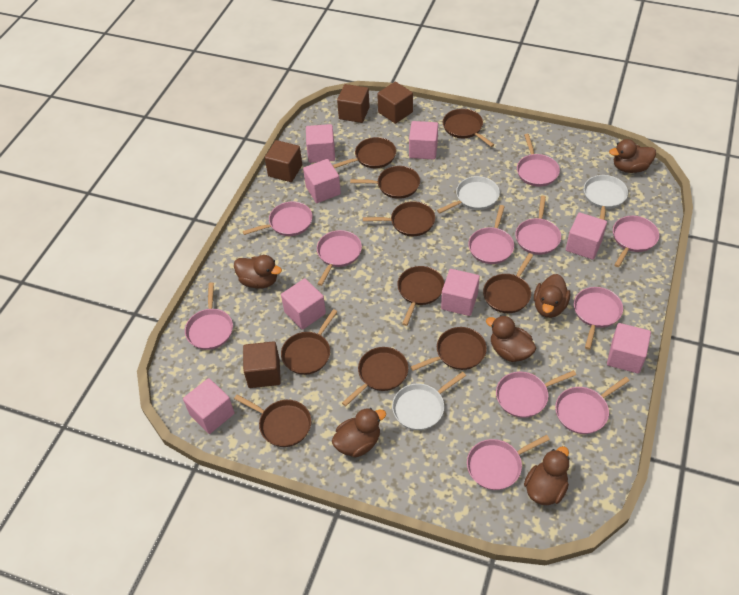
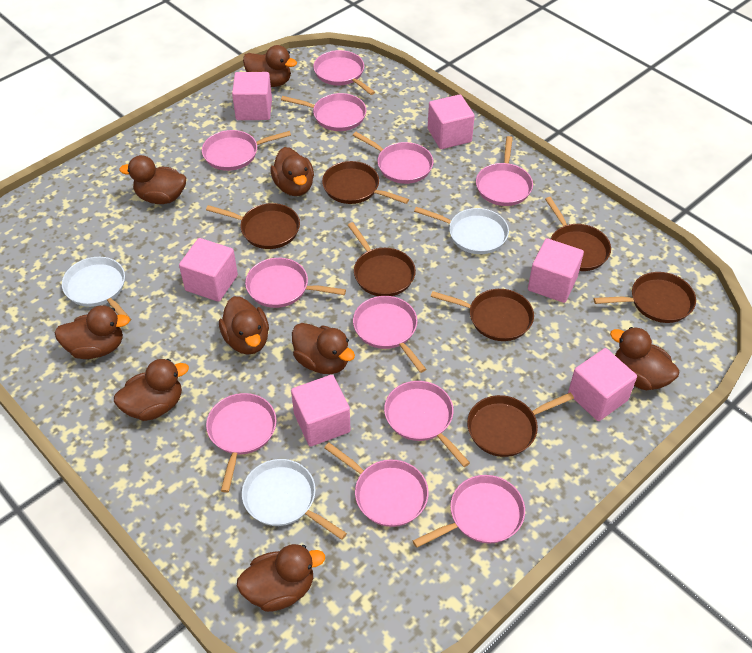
brown cube: 4 -> 0
brown duck: 6 -> 9
brown pan: 10 -> 7
pink cube: 8 -> 6

